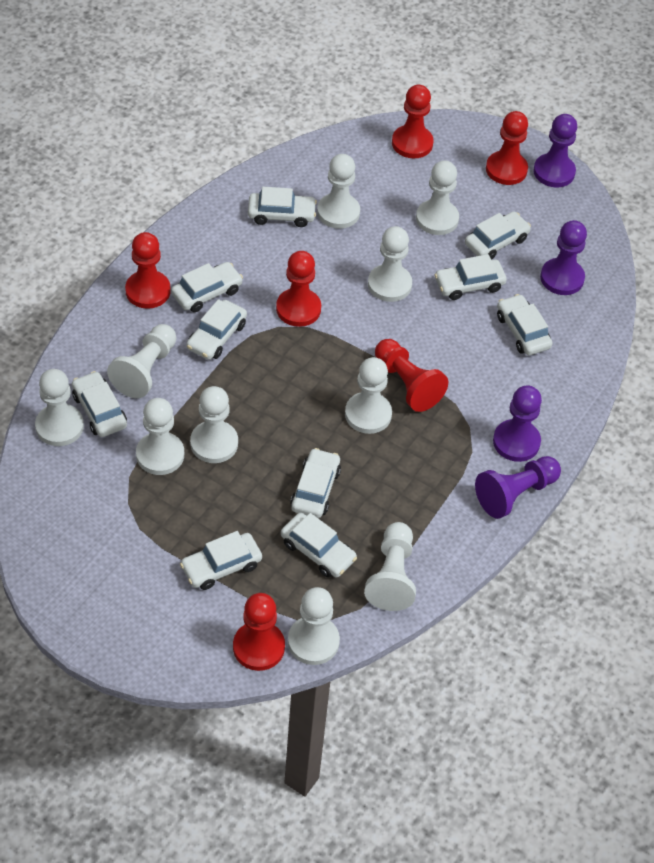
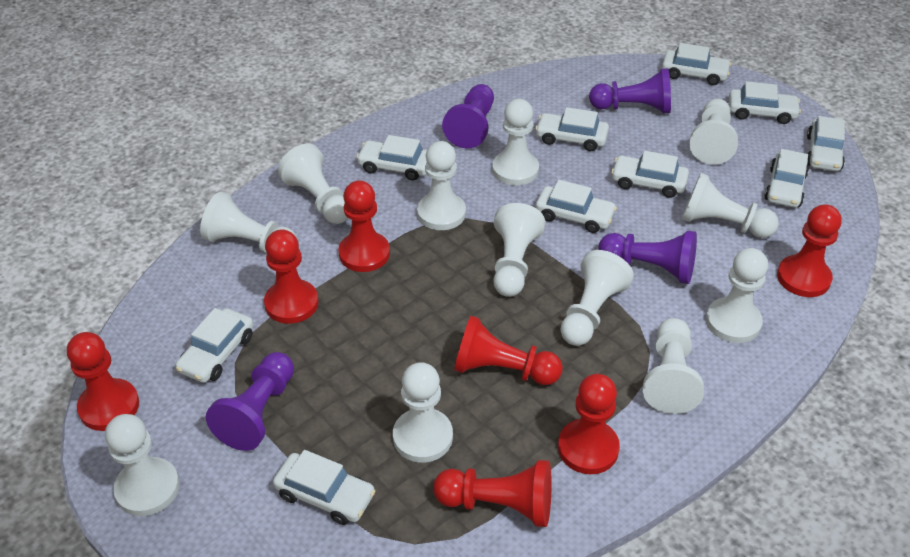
red pawn: 6 -> 7
white pawn: 10 -> 12

